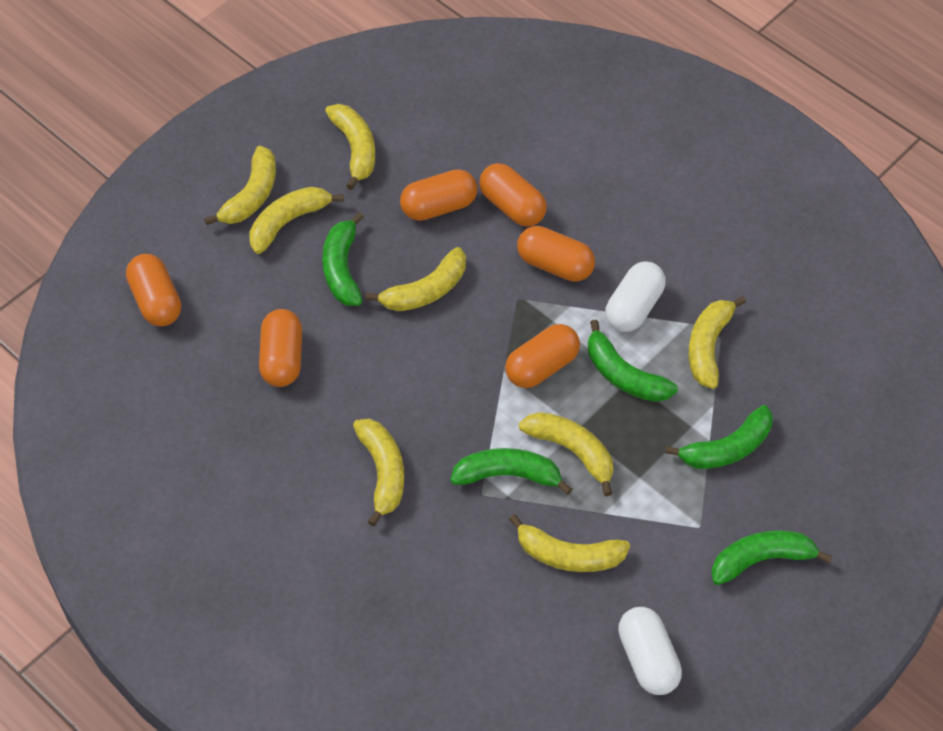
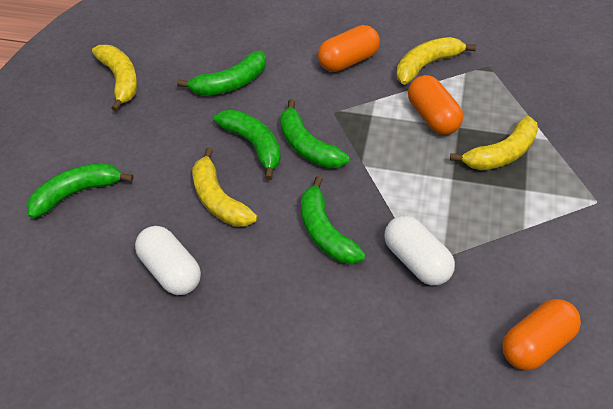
orange capsule: 6 -> 3
yellow banana: 8 -> 4

